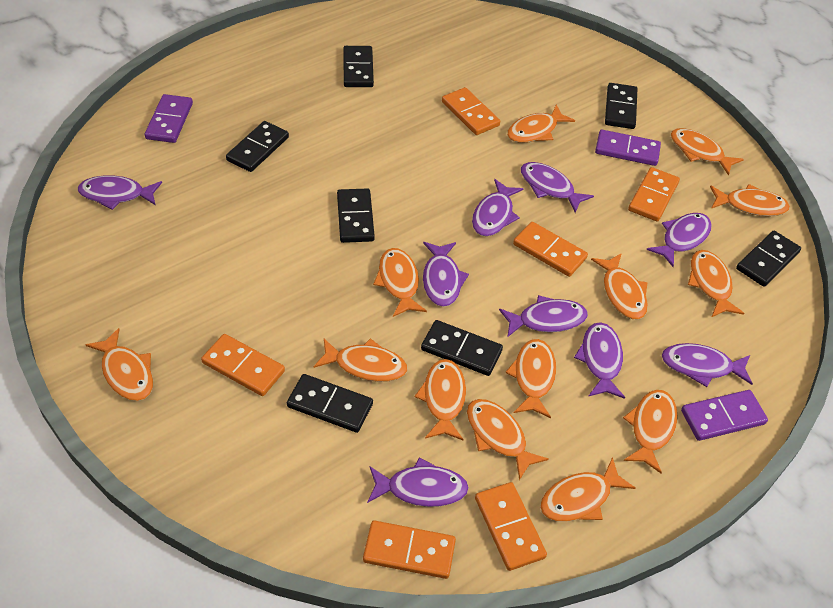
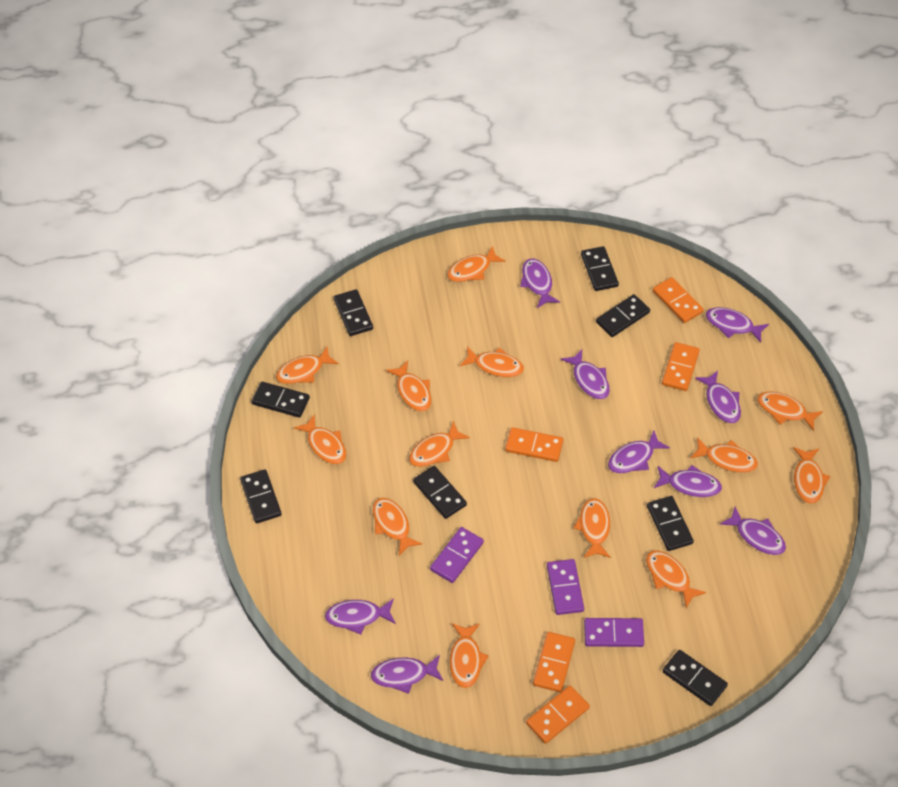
black domino: 7 -> 8
orange domino: 6 -> 5

